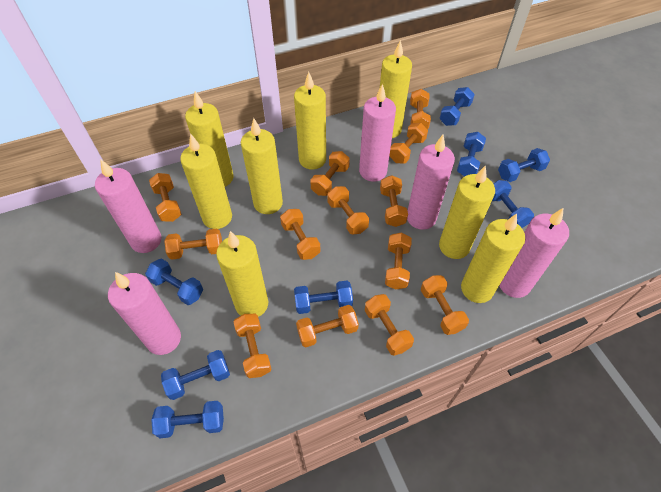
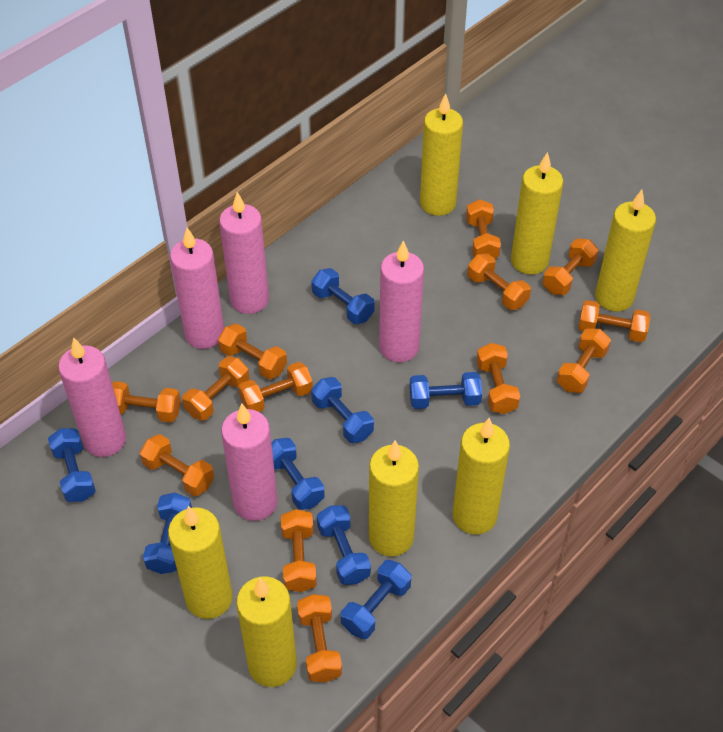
yellow candle: 8 -> 7

